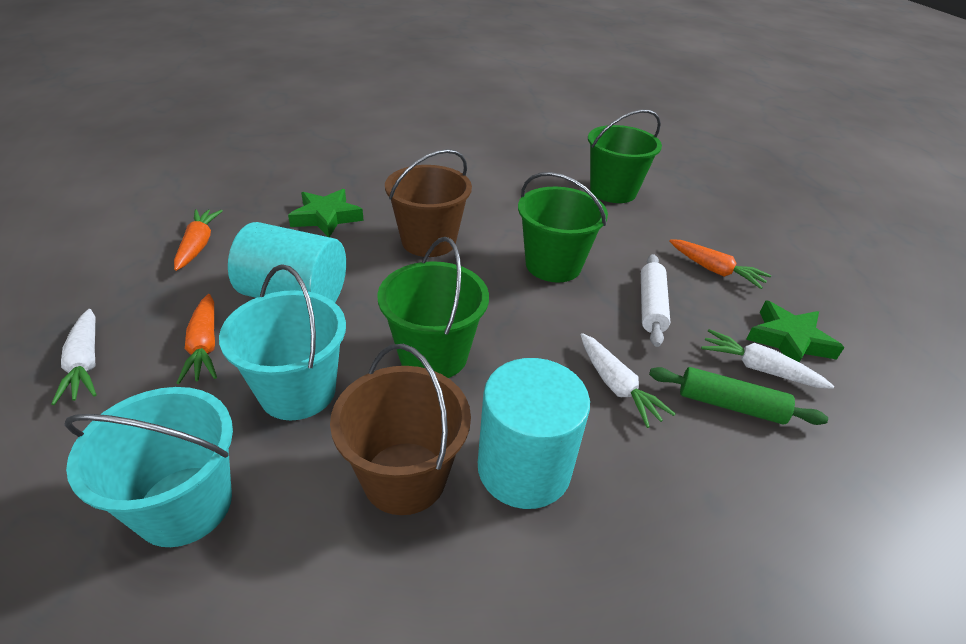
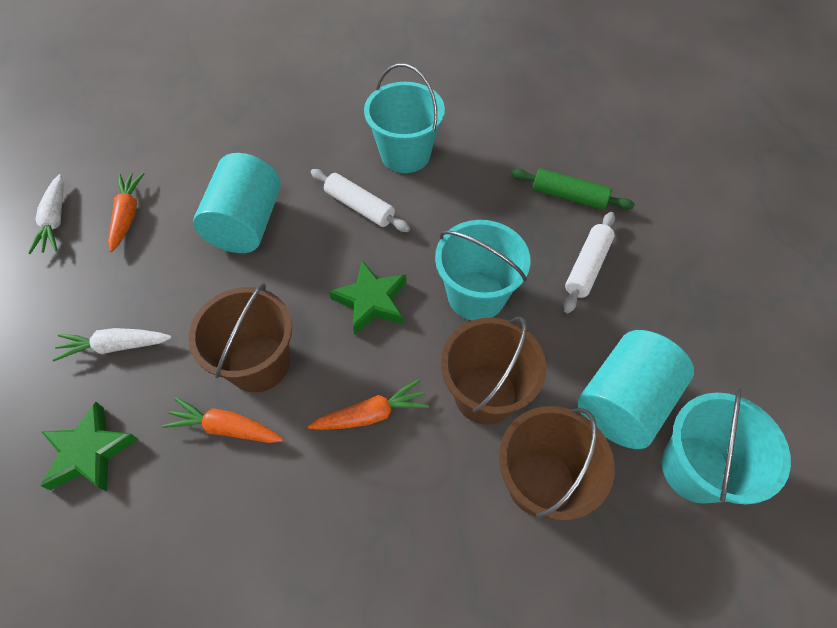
brown bucket: 2 -> 3
green bucket: 3 -> 0
turquoise bucket: 2 -> 3
white carrot: 3 -> 2
white rolling pin: 1 -> 2

